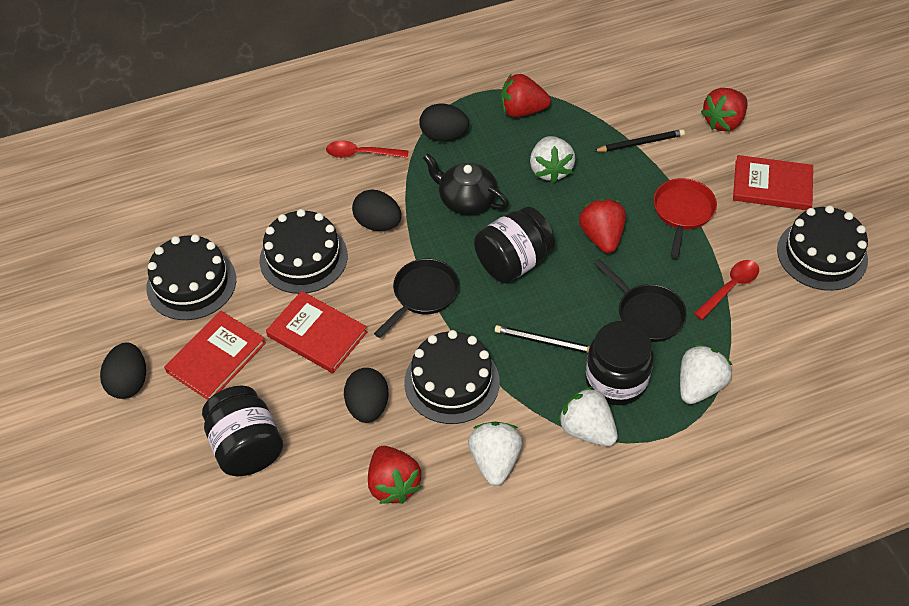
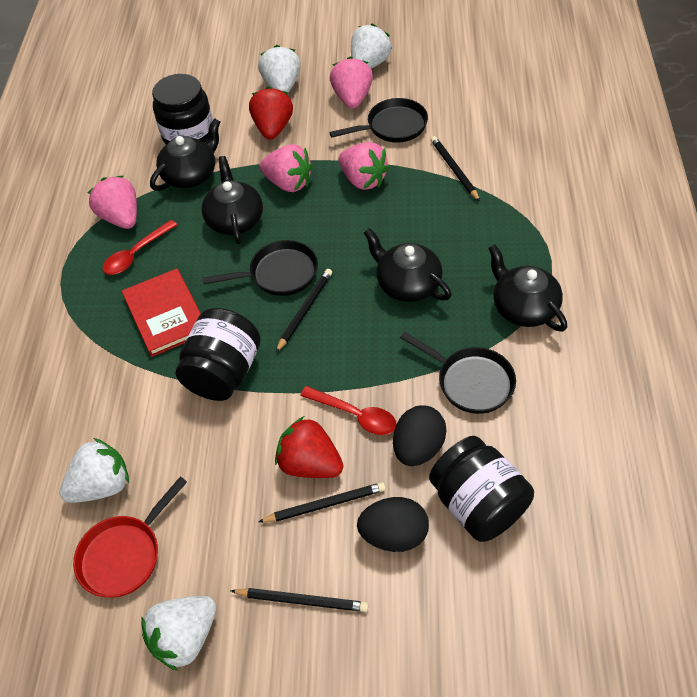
black cake: 4 -> 0
black egg: 4 -> 2
black pan: 2 -> 3
black pencil: 2 -> 4
black teapot: 1 -> 4
pink strawberry: 0 -> 4
red book: 3 -> 1
red strawberry: 4 -> 2

